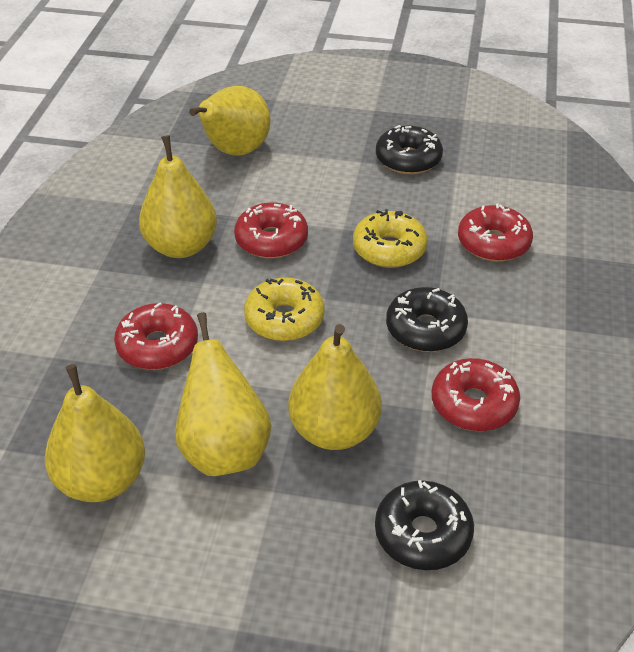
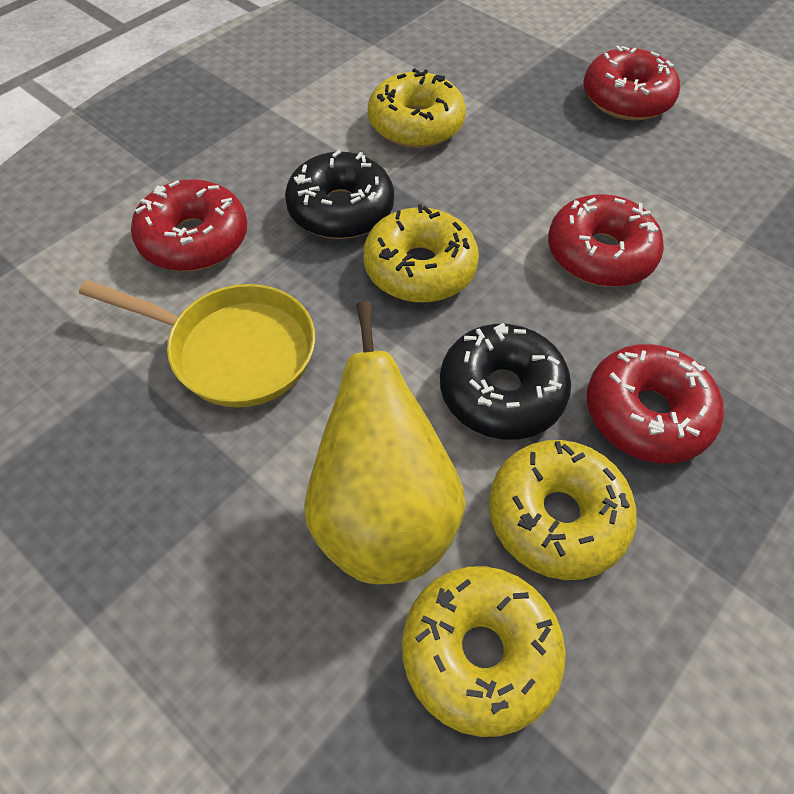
black donut: 3 -> 2
yellow donut: 2 -> 4
yellow pan: 0 -> 1
yellow pear: 5 -> 1

